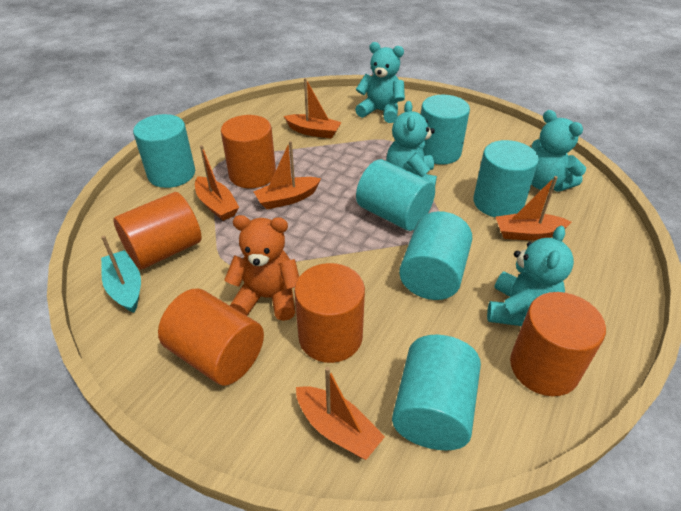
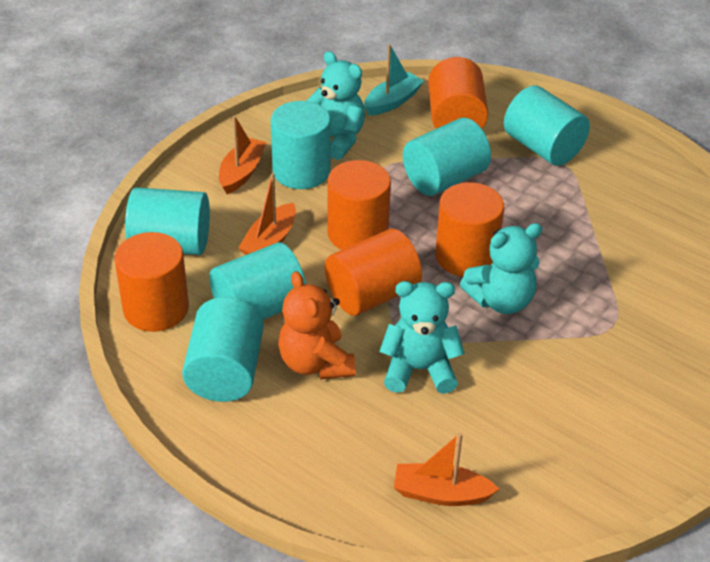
orange boat: 5 -> 3
turquoise teddy bear: 4 -> 3

